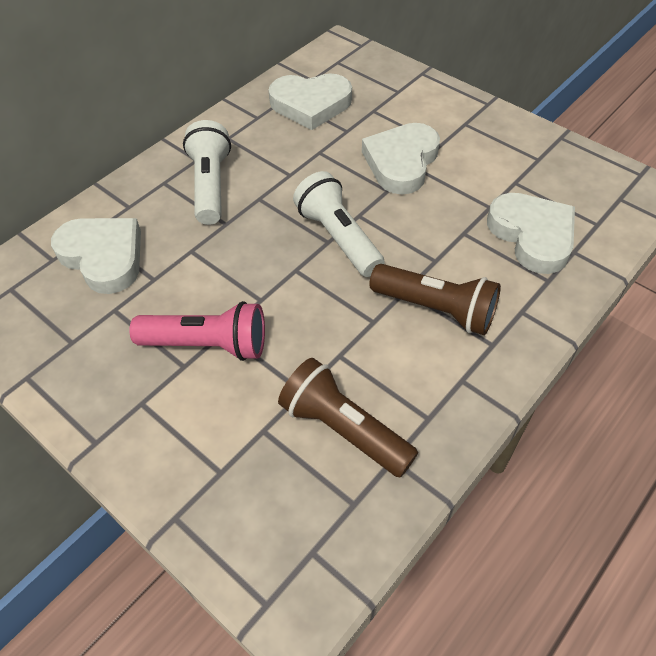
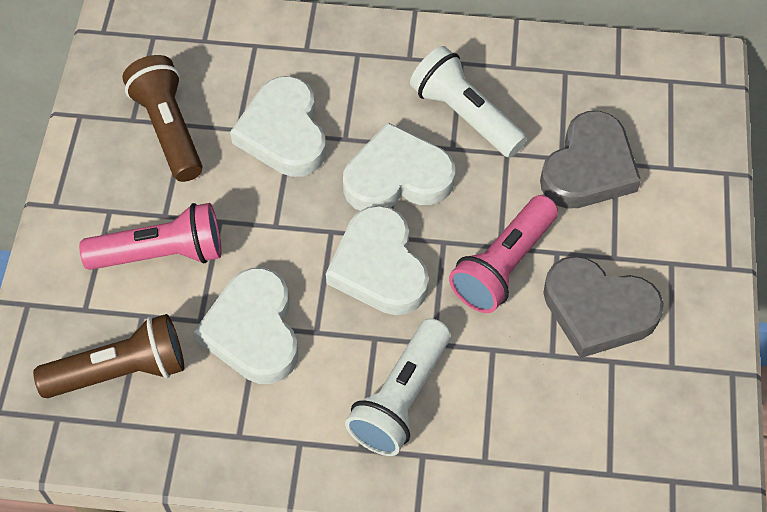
grey heart: 0 -> 2
pink flashlight: 1 -> 2

